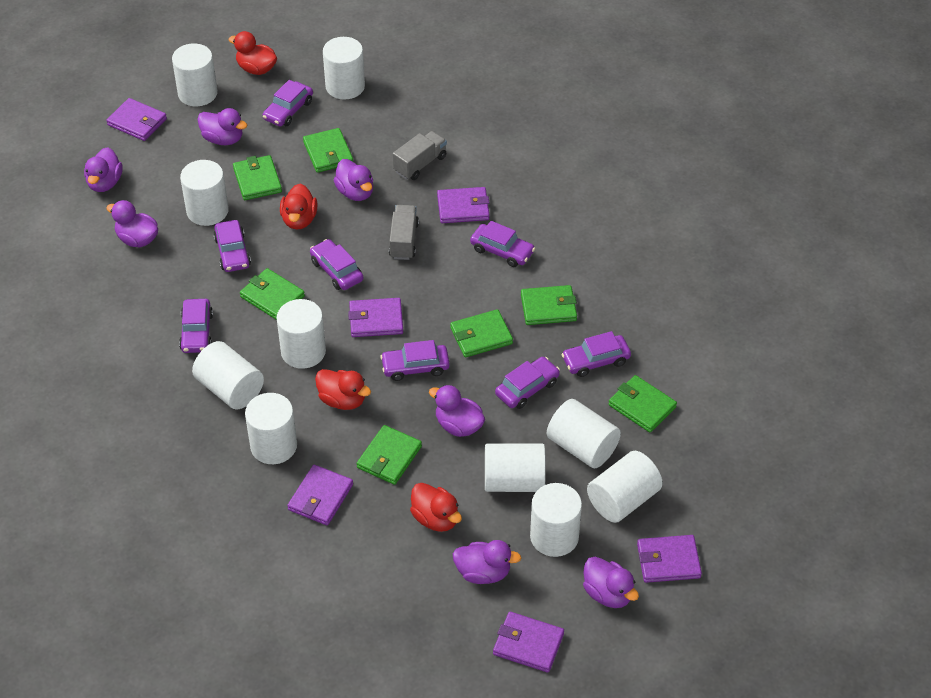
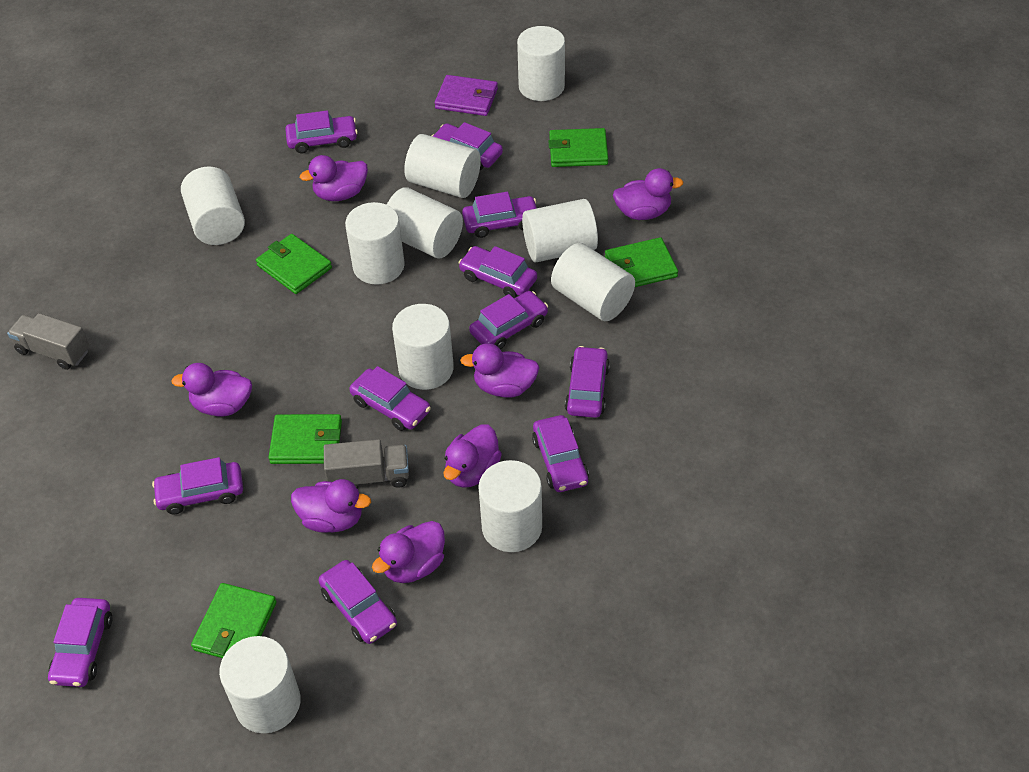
green wallet: 7 -> 5
purple car: 8 -> 11
purple wallet: 6 -> 1
red duck: 4 -> 0

